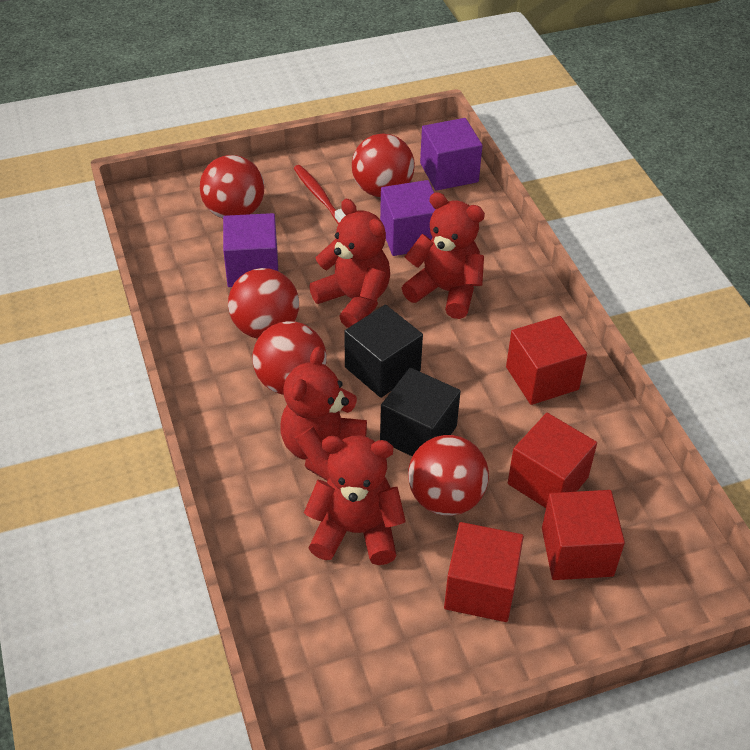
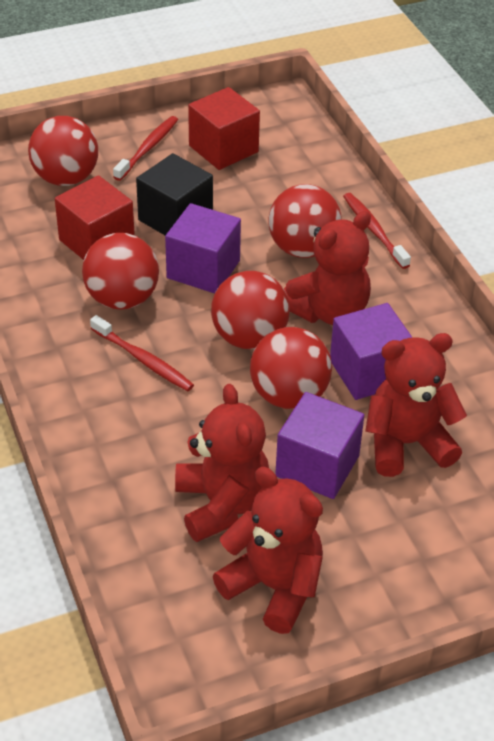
black cube: 2 -> 1
red cube: 4 -> 2
red toothbrush: 1 -> 3

